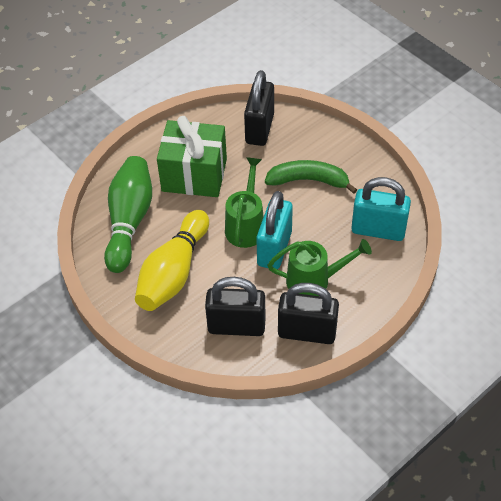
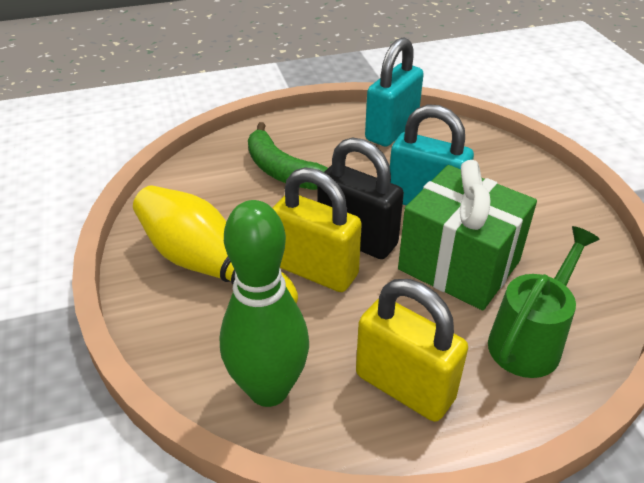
black padlock: 3 -> 1
green watering can: 2 -> 1
yellow padlock: 0 -> 2

